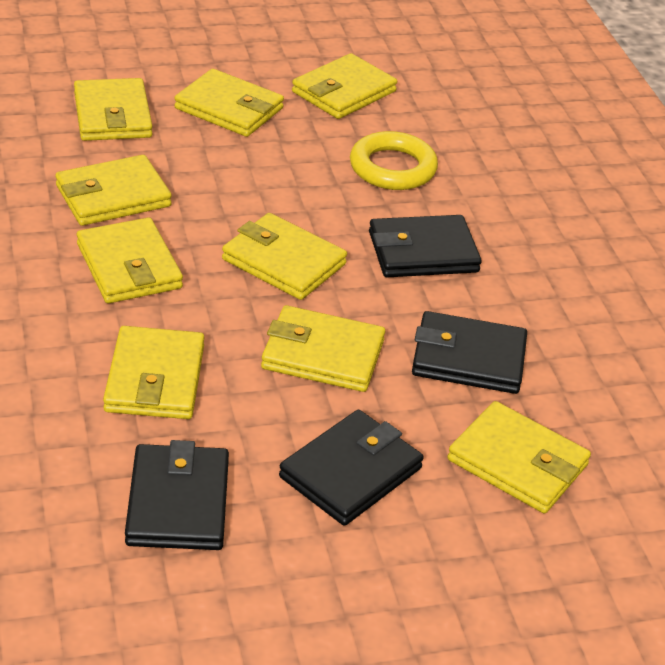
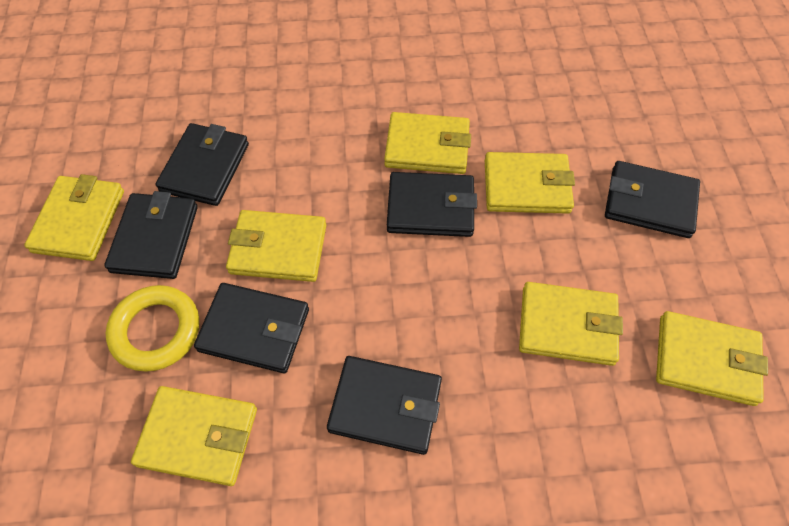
black wallet: 4 -> 6
yellow wallet: 9 -> 7

